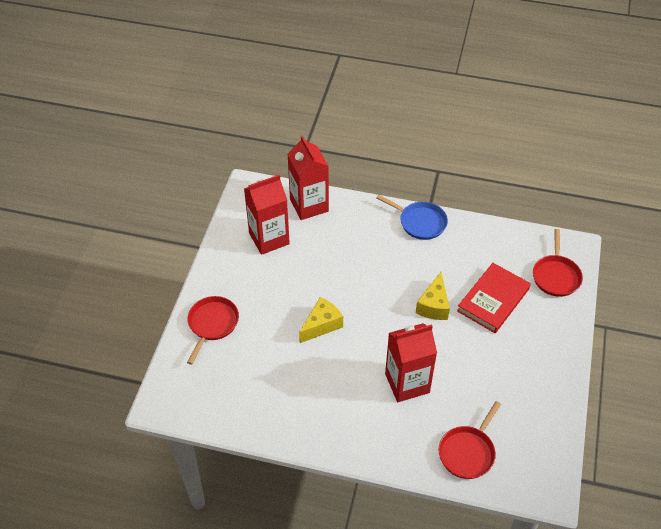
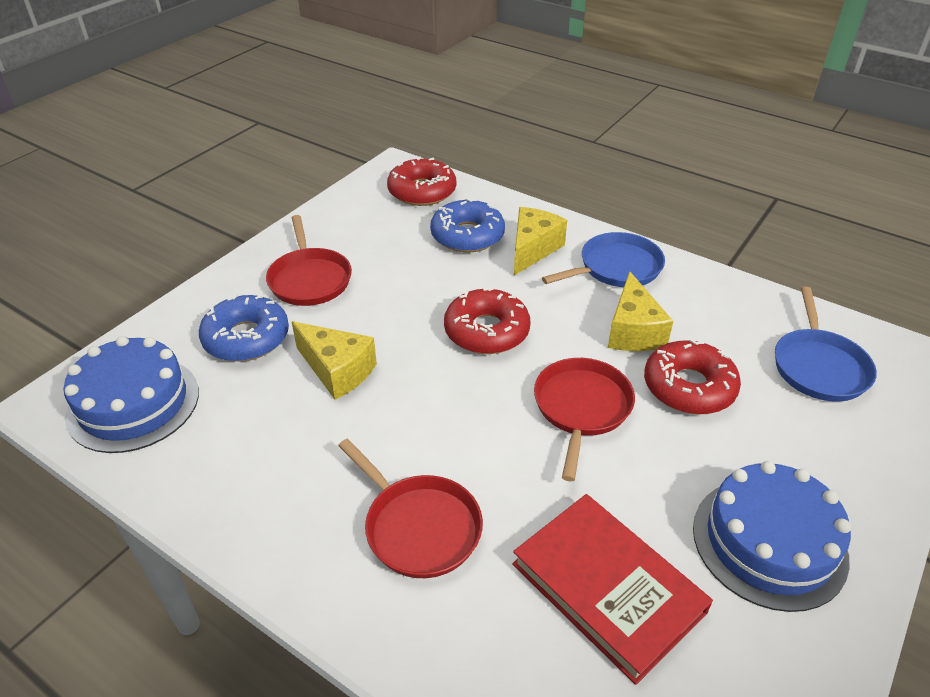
blue cake: 0 -> 2
blue donut: 0 -> 2
blue pan: 1 -> 2
red carton: 3 -> 0
red donut: 0 -> 3
yellow cheese: 2 -> 3

